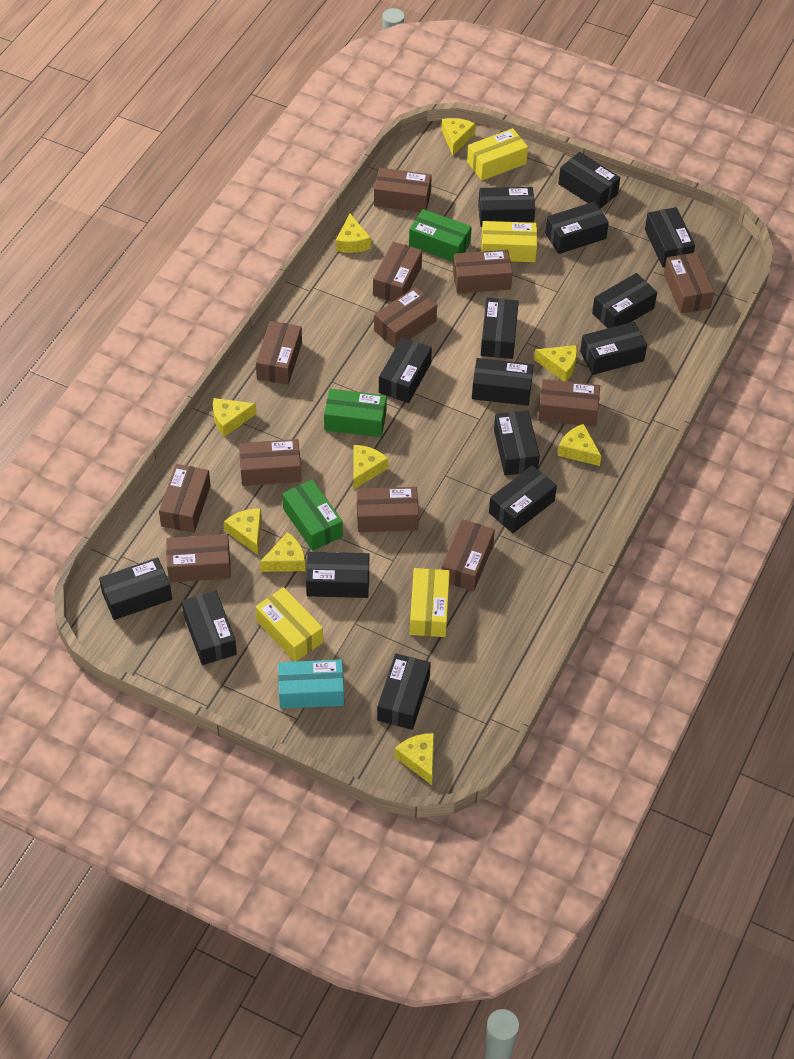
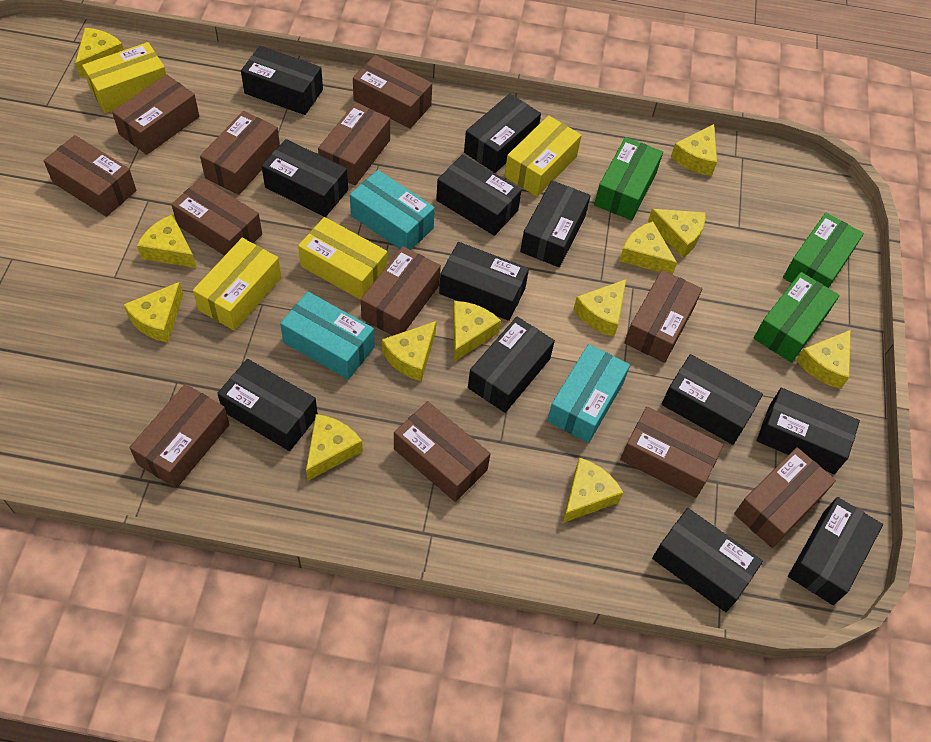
black box: 15 -> 12
turquoise box: 1 -> 3
yellow cheese: 9 -> 12

